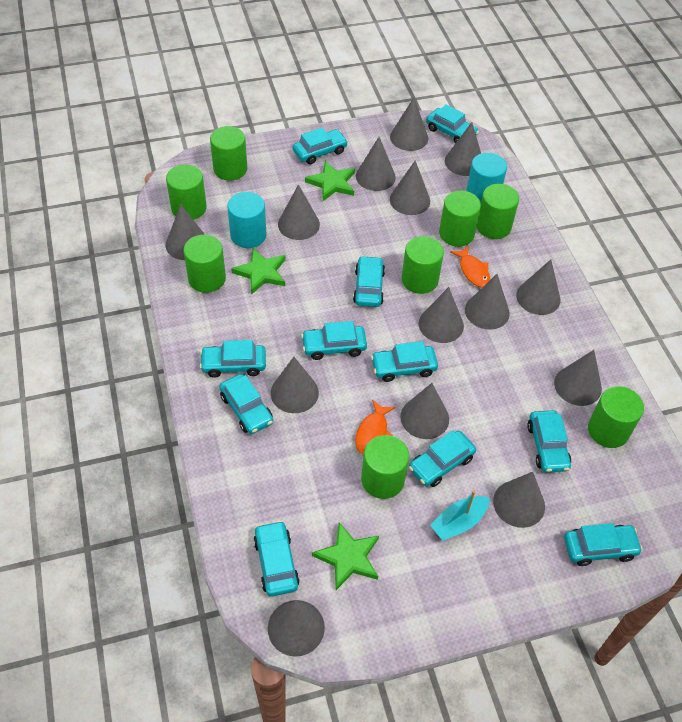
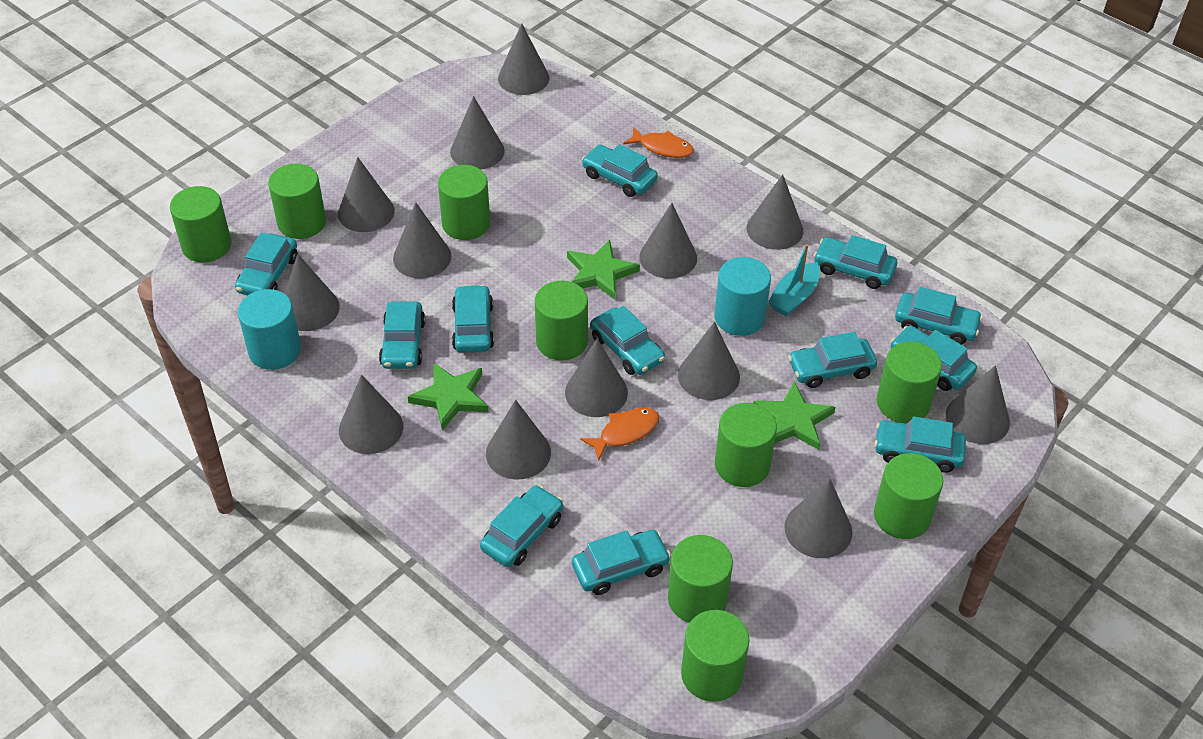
green cylinder: 8 -> 9
grey cone: 14 -> 13
turquoise car: 11 -> 12

